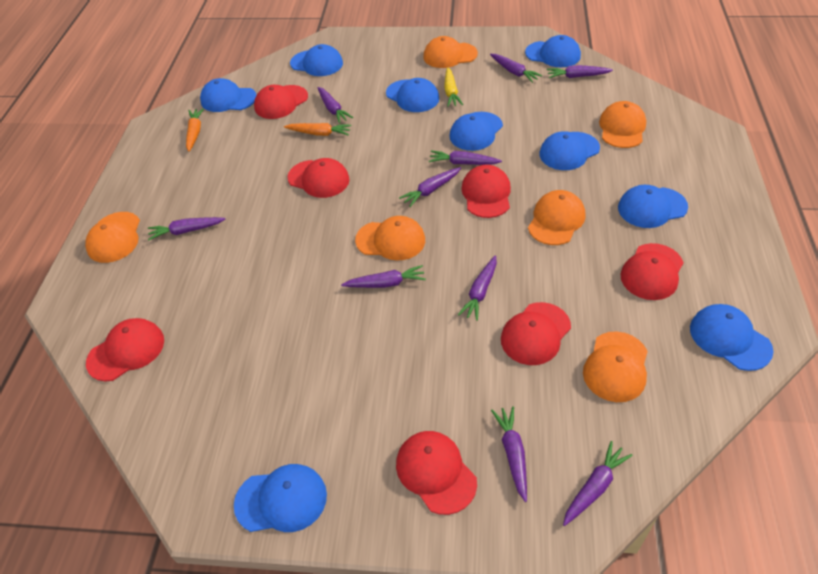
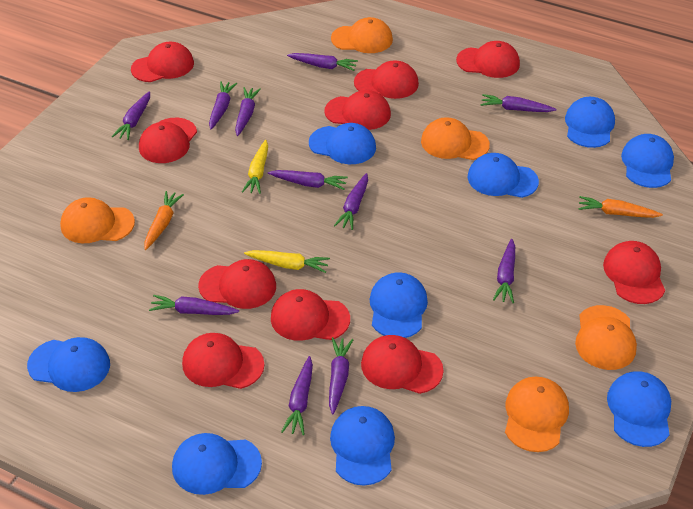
orange cap: 6 -> 5
purple carrot: 10 -> 11
red cap: 7 -> 10
yellow carrot: 1 -> 2

